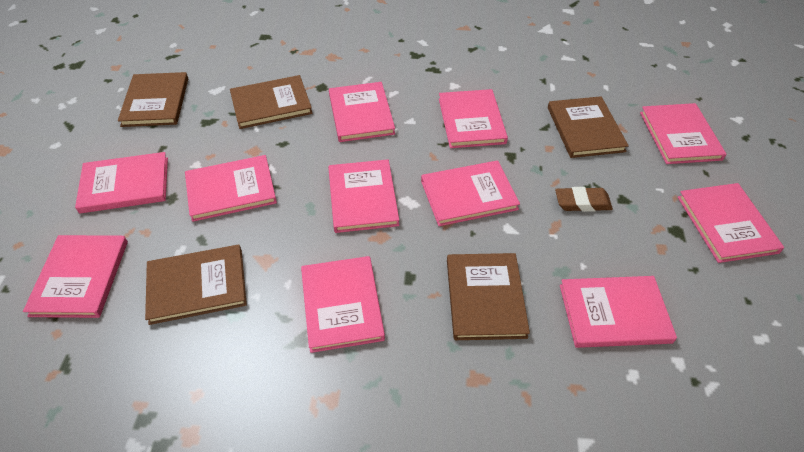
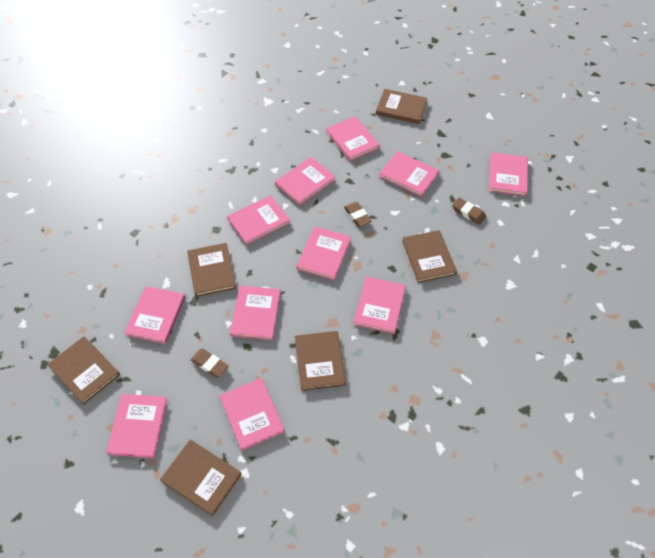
brown book: 5 -> 6
brown eraser: 1 -> 3

